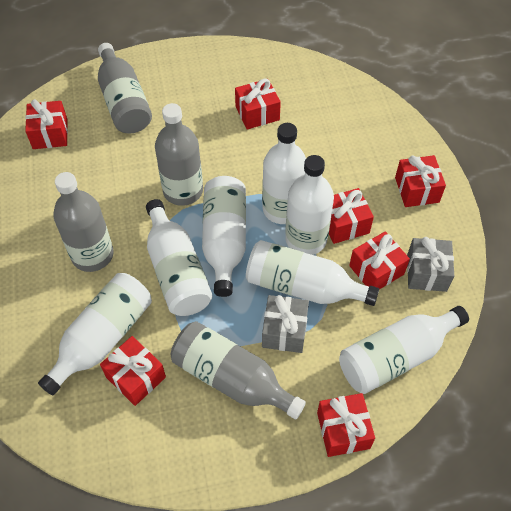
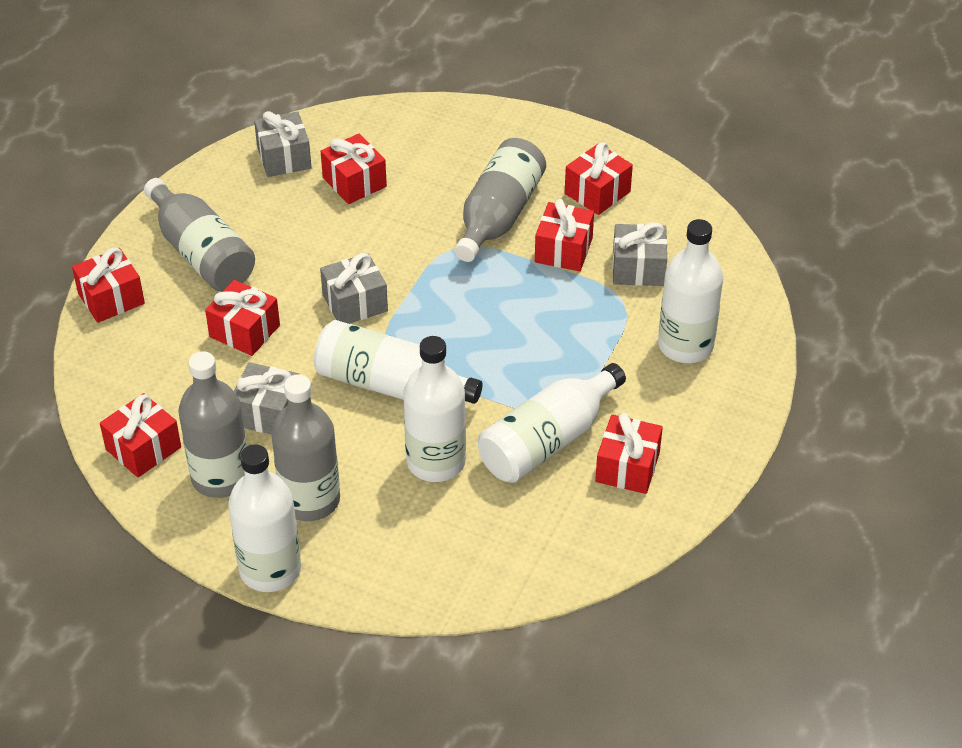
grey gift: 2 -> 4
white bottle: 7 -> 5

